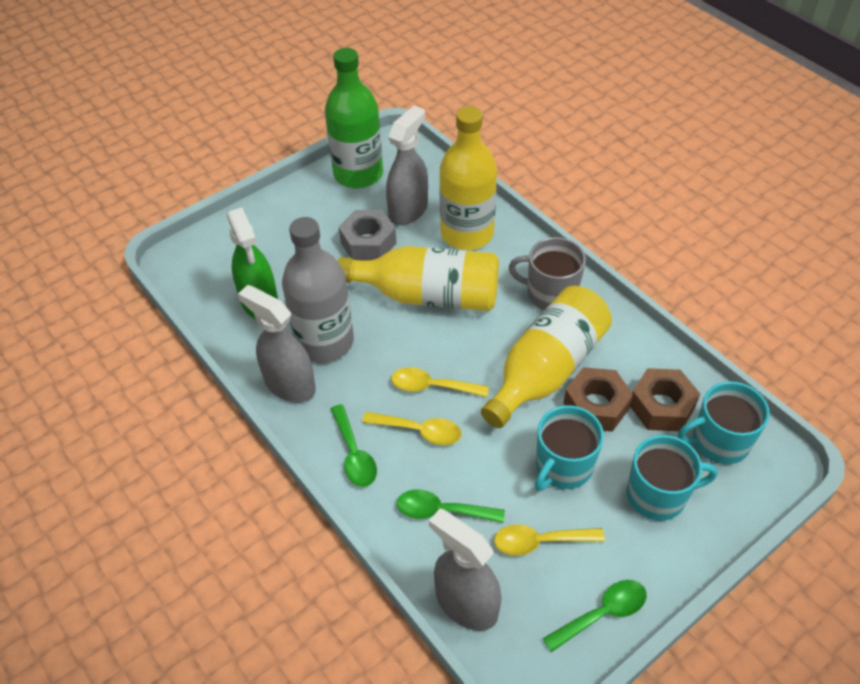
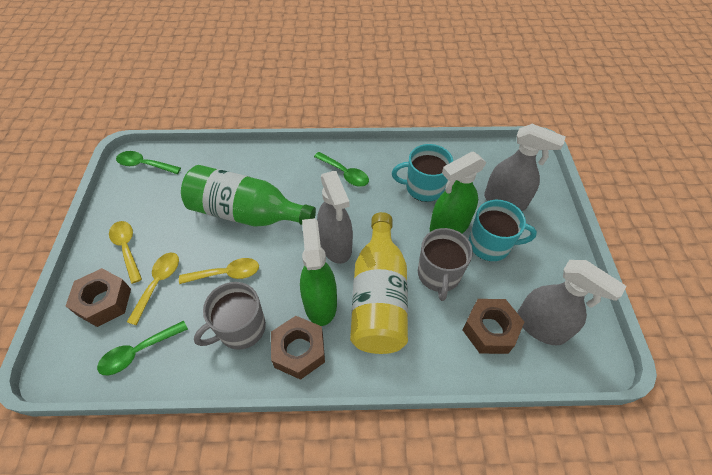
brown nut: 2 -> 3
green spray bottle: 1 -> 2
grey bottle: 1 -> 0
grey mug: 1 -> 2
grey nut: 1 -> 0
turquoise mug: 3 -> 2
yellow bottle: 3 -> 1

